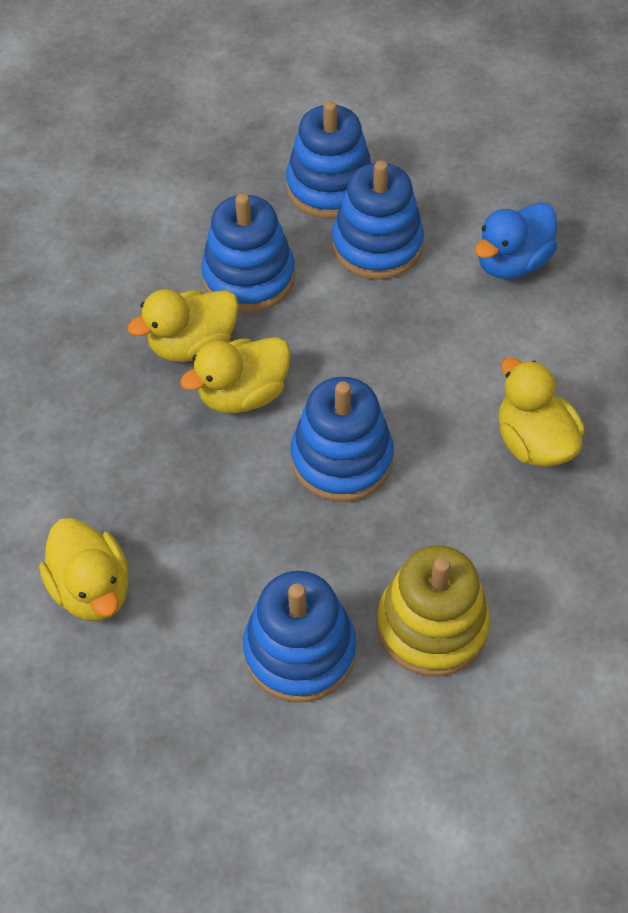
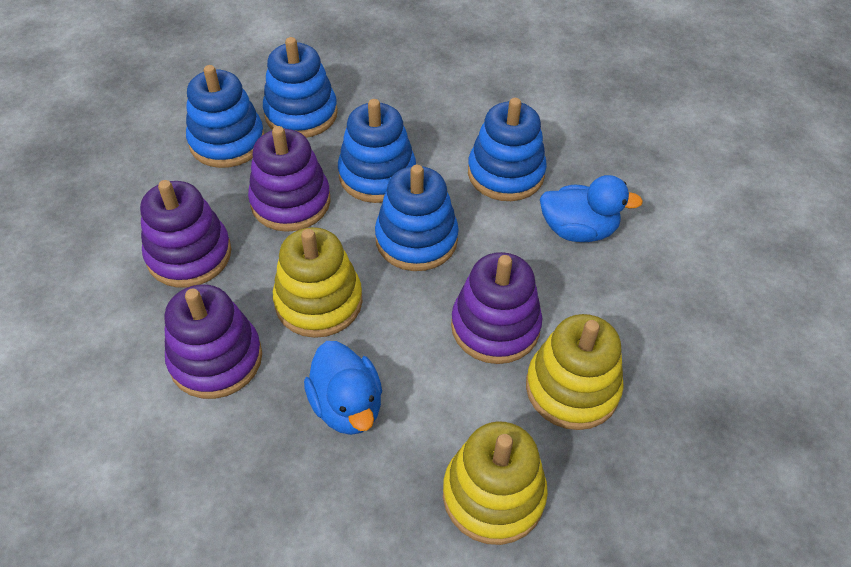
blue duck: 1 -> 2
purple stacking toy: 0 -> 4
yellow duck: 4 -> 0
yellow stacking toy: 1 -> 3

